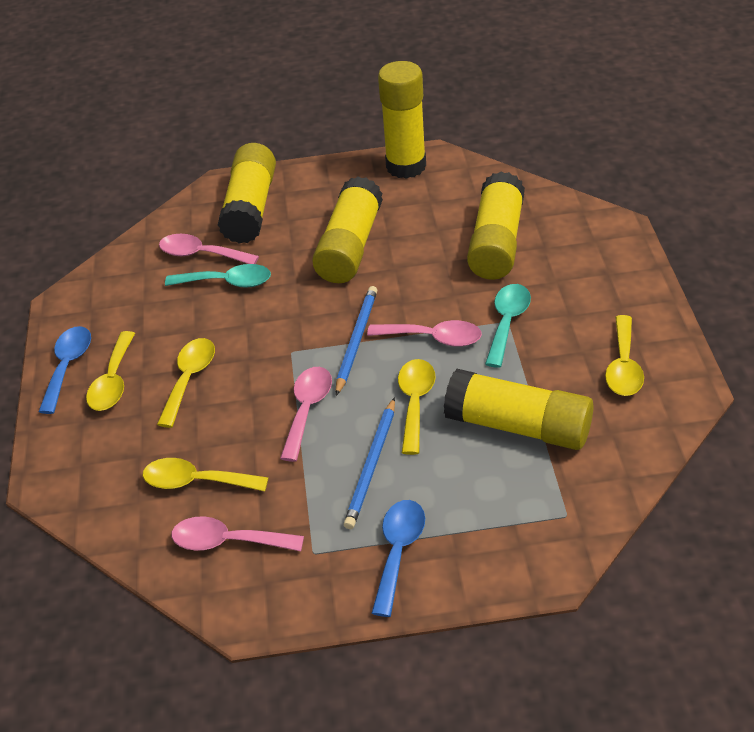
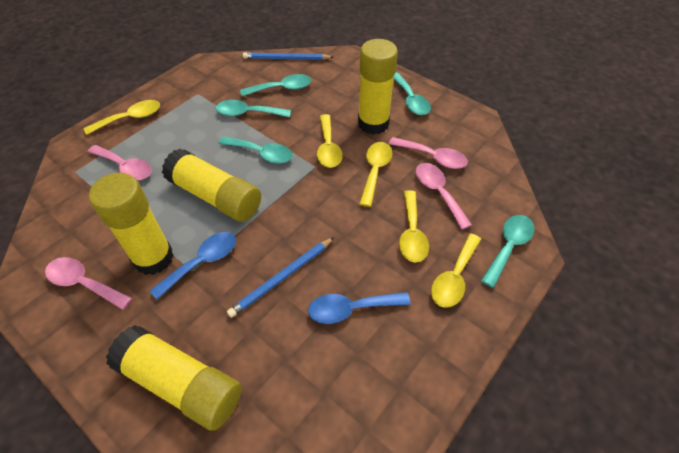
turquoise spoon: 2 -> 5
yellow glue stick: 5 -> 4

